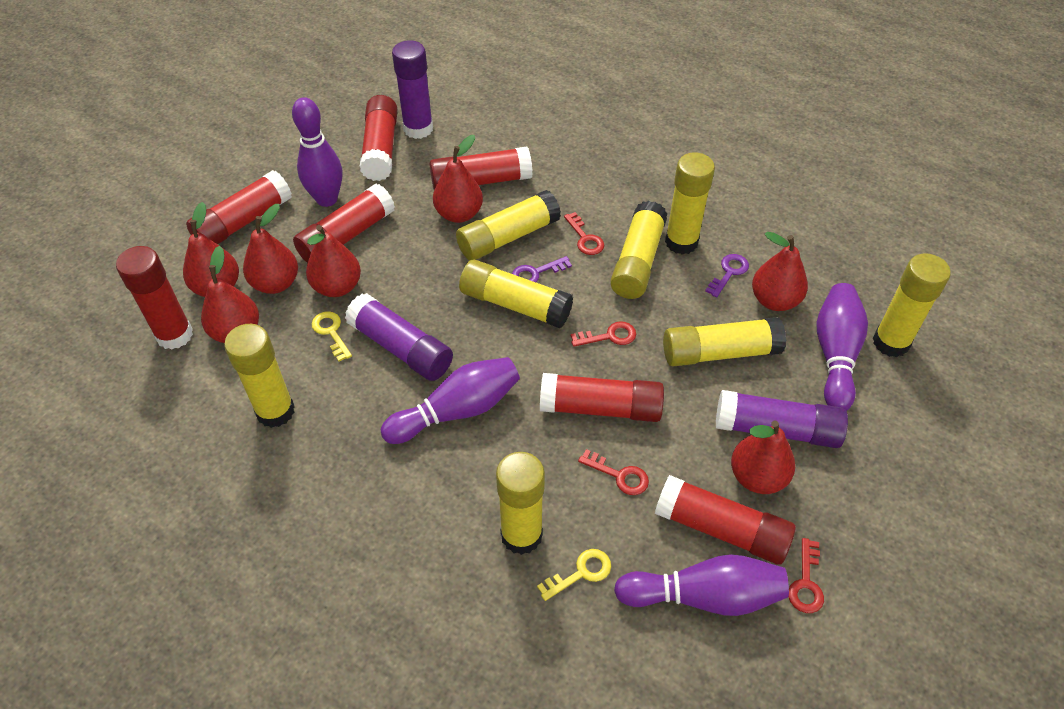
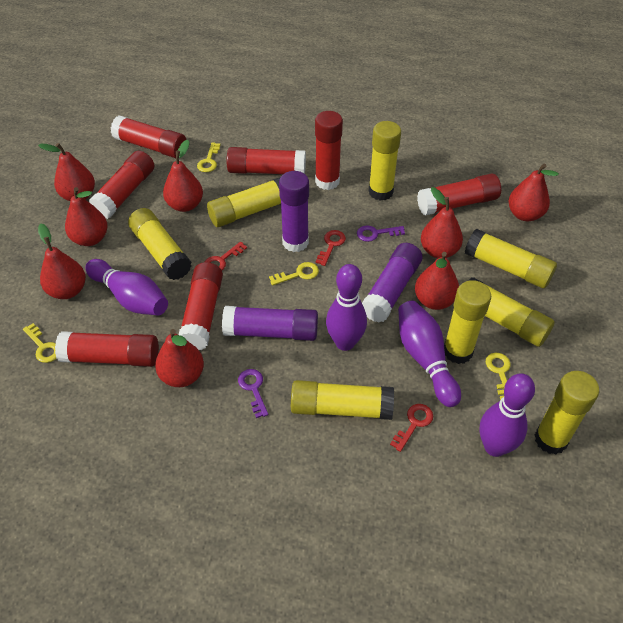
red key: 4 -> 3
red pear: 7 -> 8
yellow key: 2 -> 4

